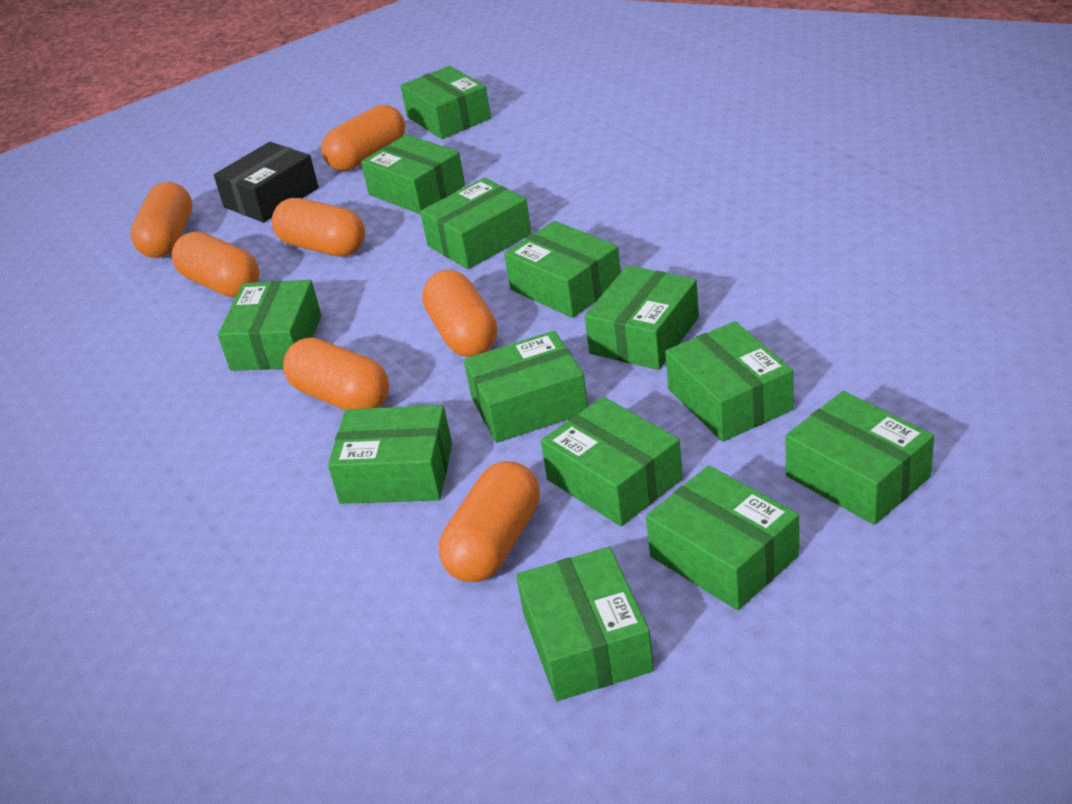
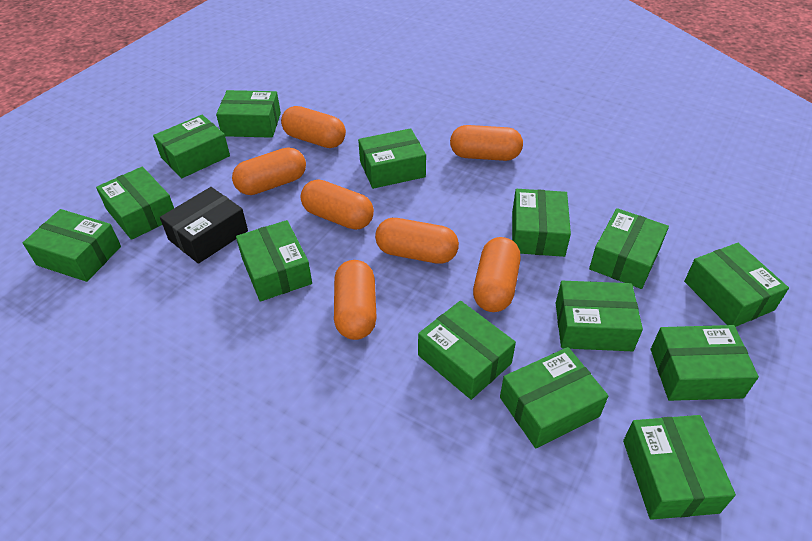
green box: 13 -> 14

